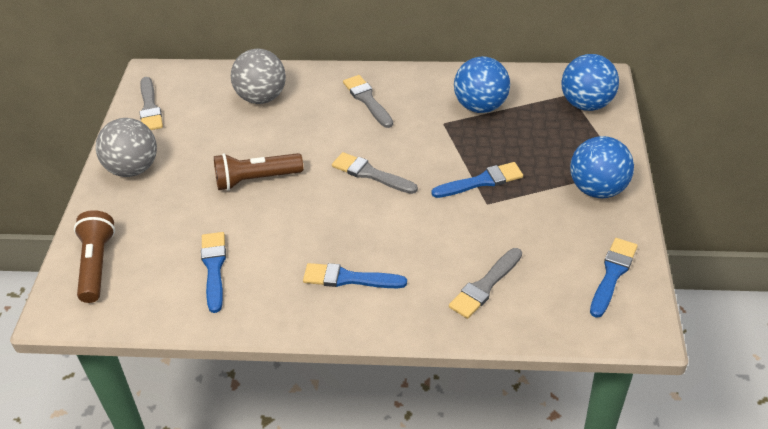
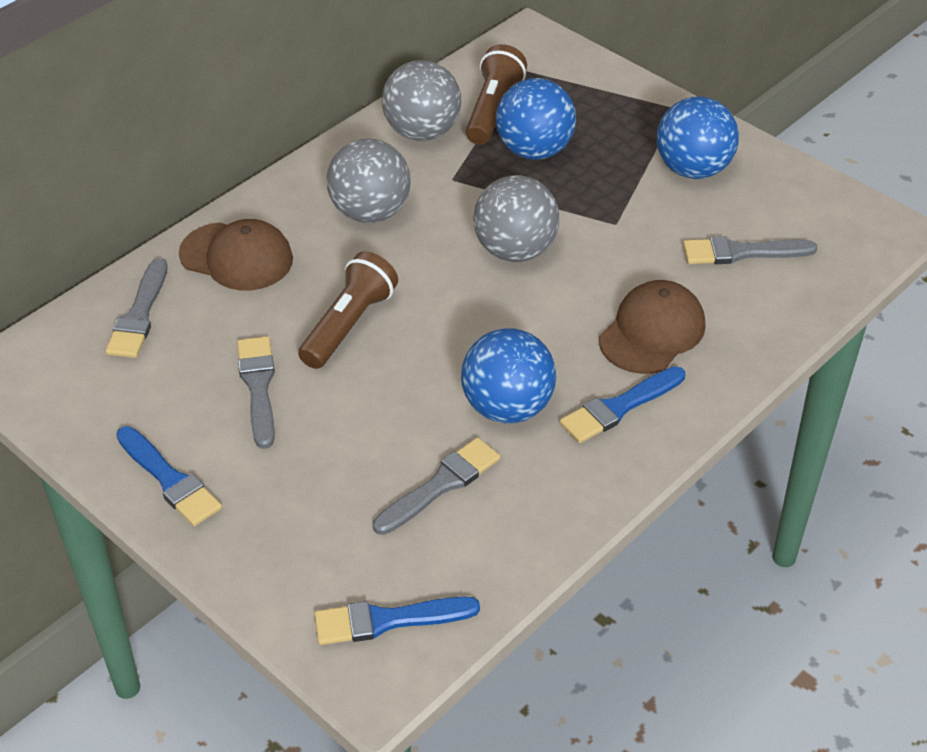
blue brush: 4 -> 3
brown cap: 0 -> 2
grey ball: 2 -> 3

